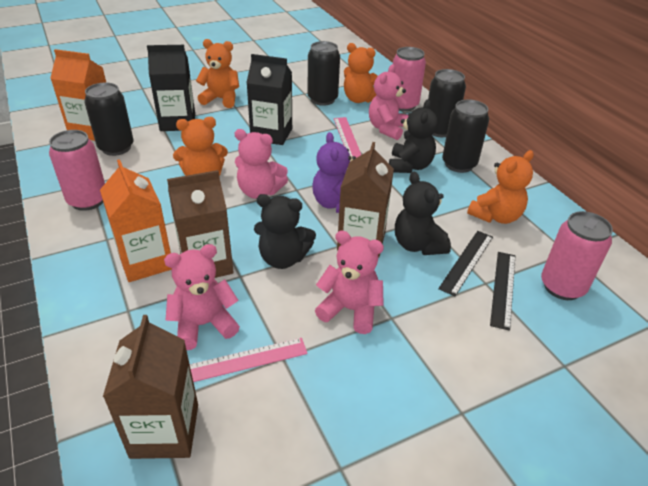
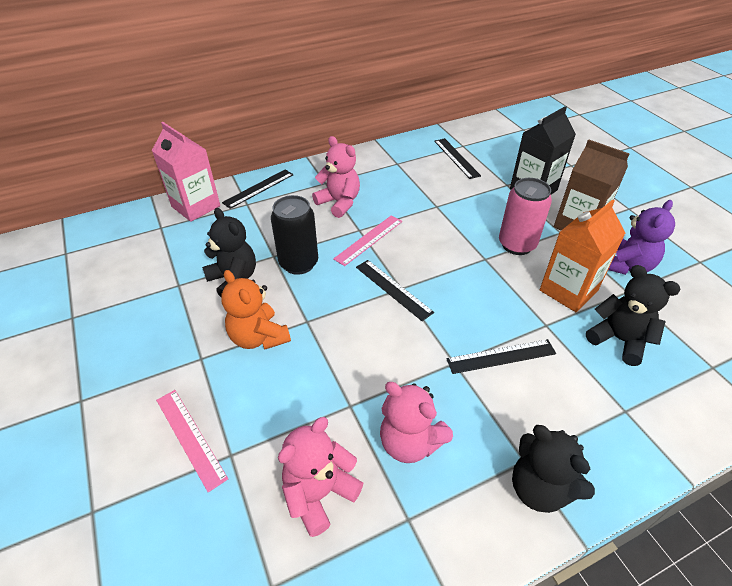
black can: 4 -> 1
black carton: 2 -> 1
black ruler: 2 -> 4
brown carton: 3 -> 1
orange carton: 2 -> 1
orange teddy bear: 4 -> 1
pink can: 3 -> 1
pink carton: 0 -> 1
pink teddy bear: 4 -> 3

